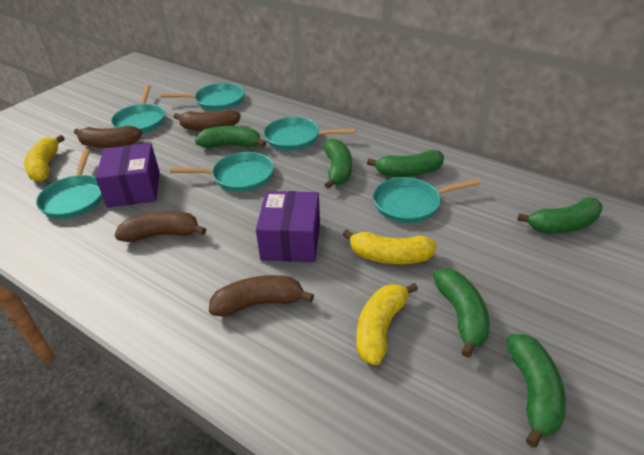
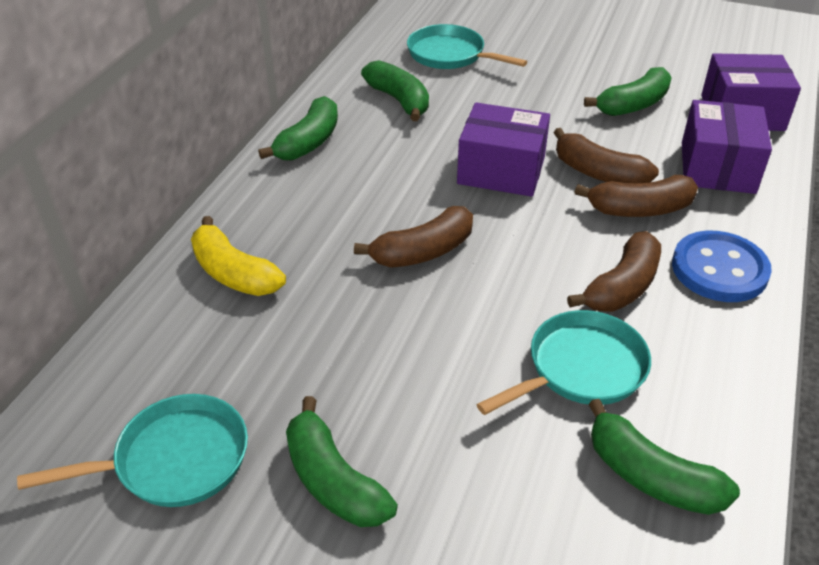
blue button: 0 -> 1
green banana: 6 -> 5
purple box: 2 -> 3
turquoise pan: 6 -> 3
yellow banana: 3 -> 1

